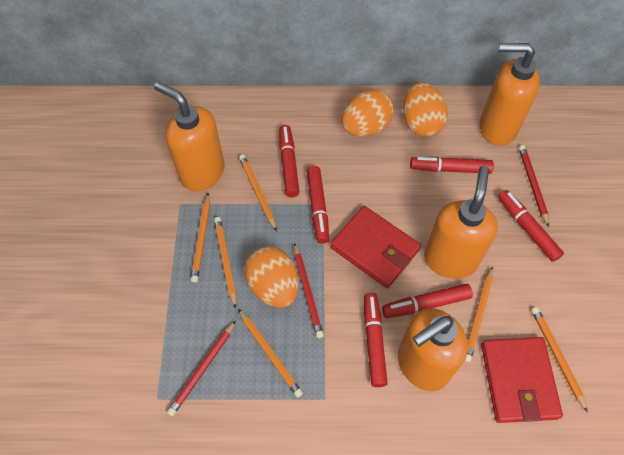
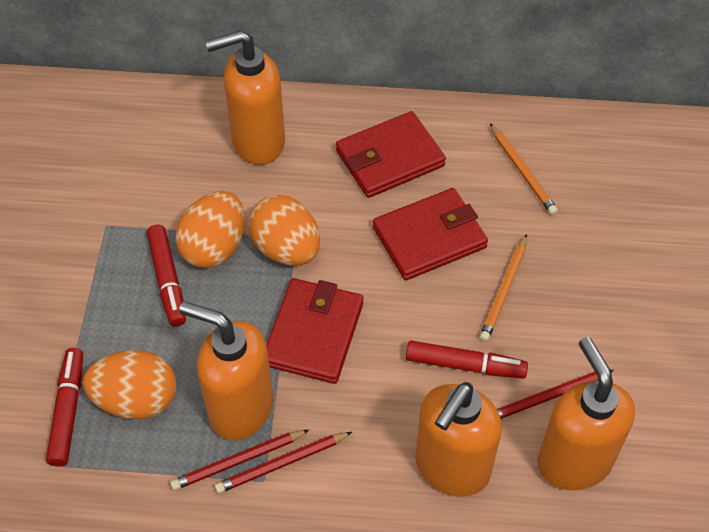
orange pencil: 6 -> 2
red marker: 6 -> 3
red wallet: 2 -> 3

